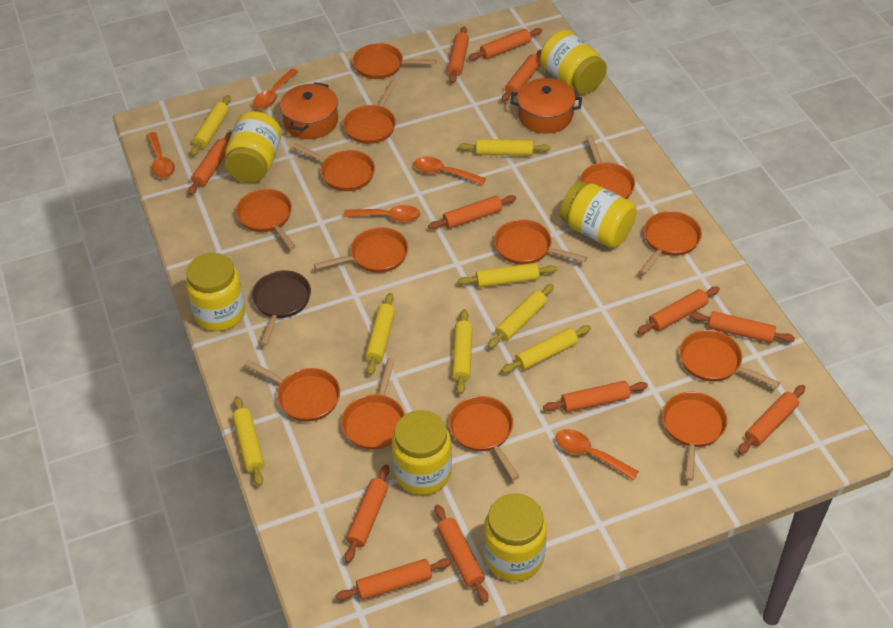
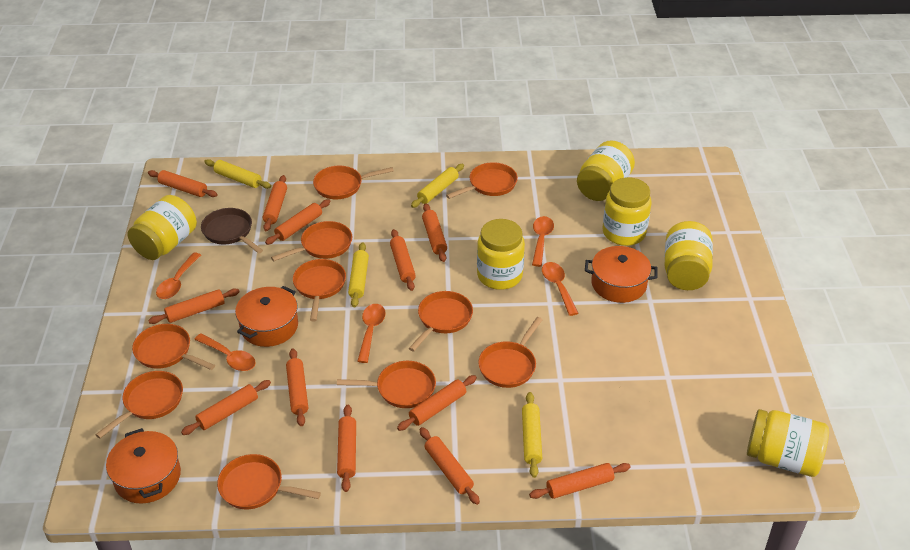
orange pan: 13 -> 10
orange pot: 2 -> 3
yellow rolling pin: 8 -> 4

